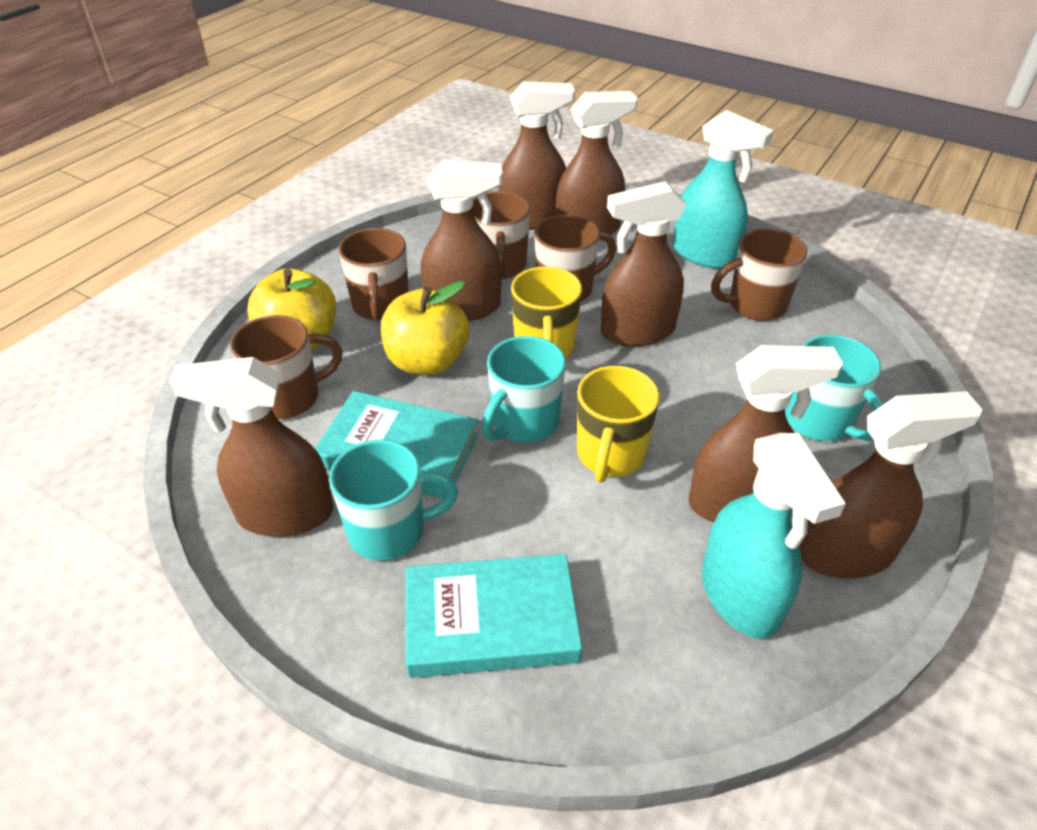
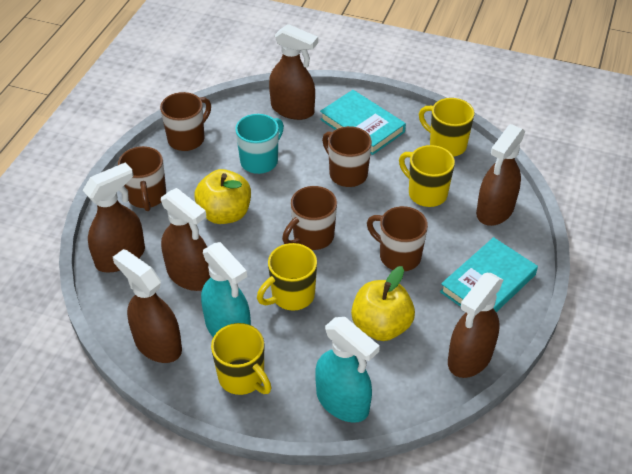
brown spray bottle: 7 -> 6
turquoise mug: 3 -> 1
yellow mug: 2 -> 4

